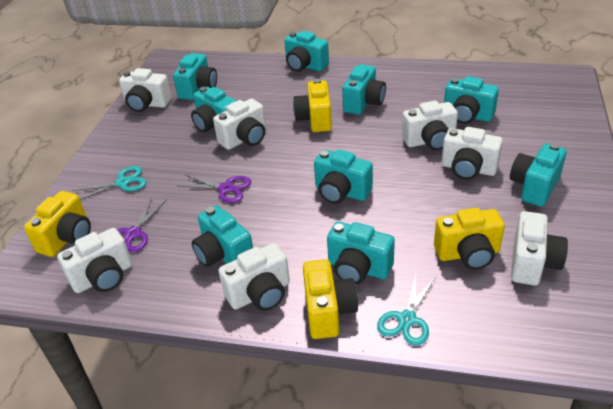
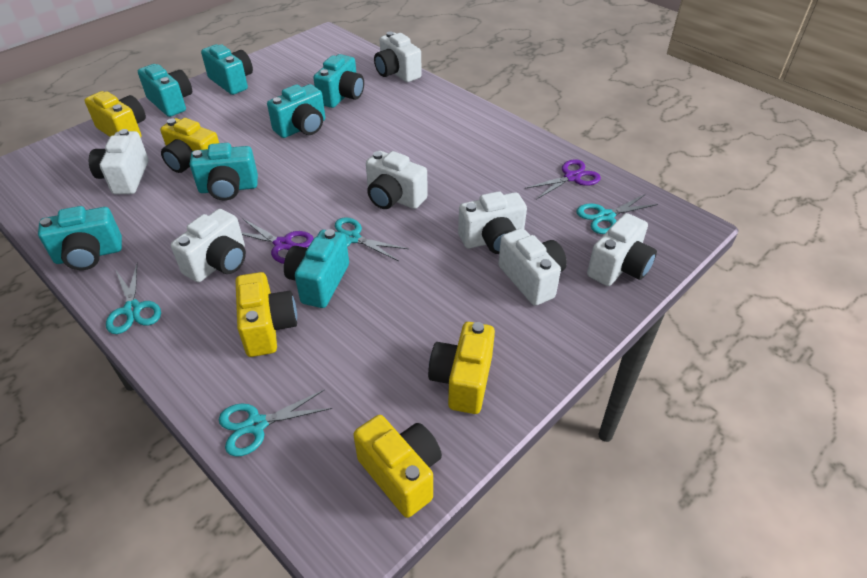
turquoise camera: 9 -> 7
turquoise scissors: 2 -> 4
yellow camera: 4 -> 5

